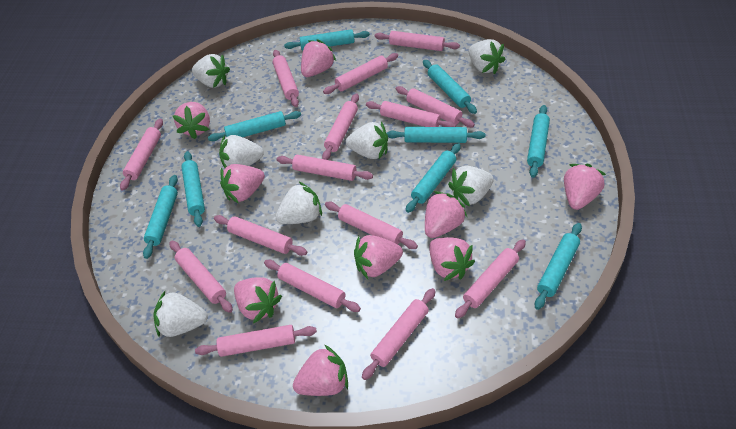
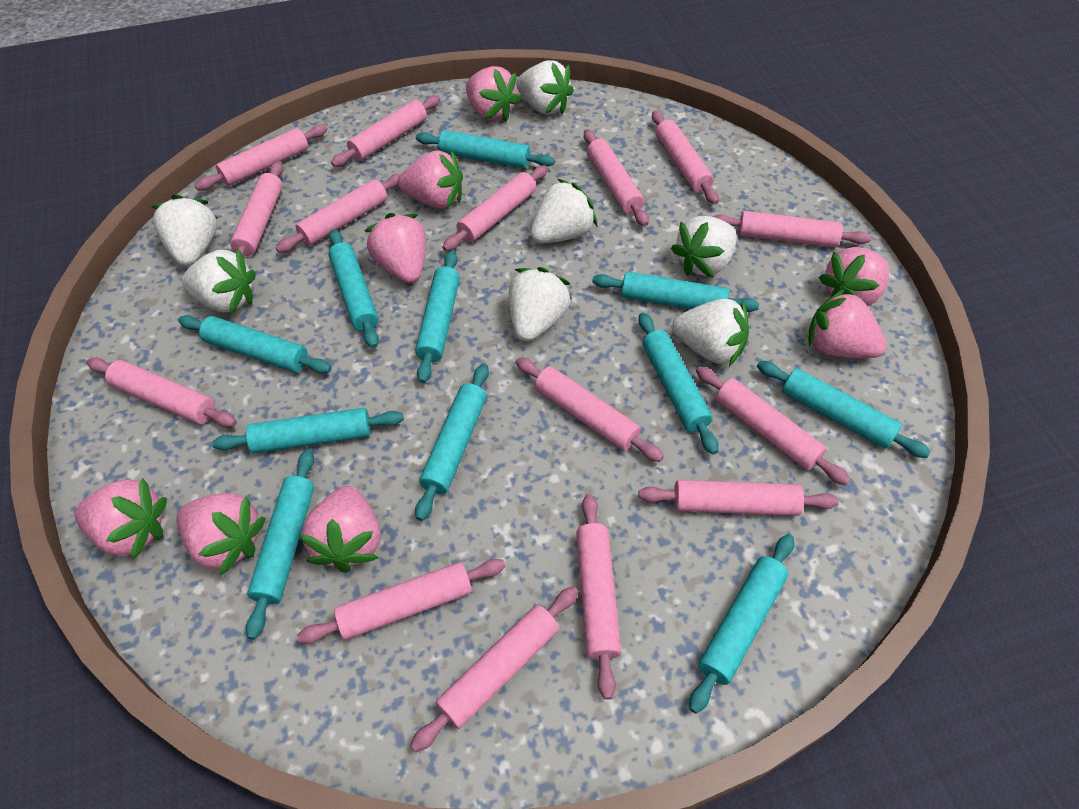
pink strawberry: 9 -> 8
turquoise rolling pin: 9 -> 11

